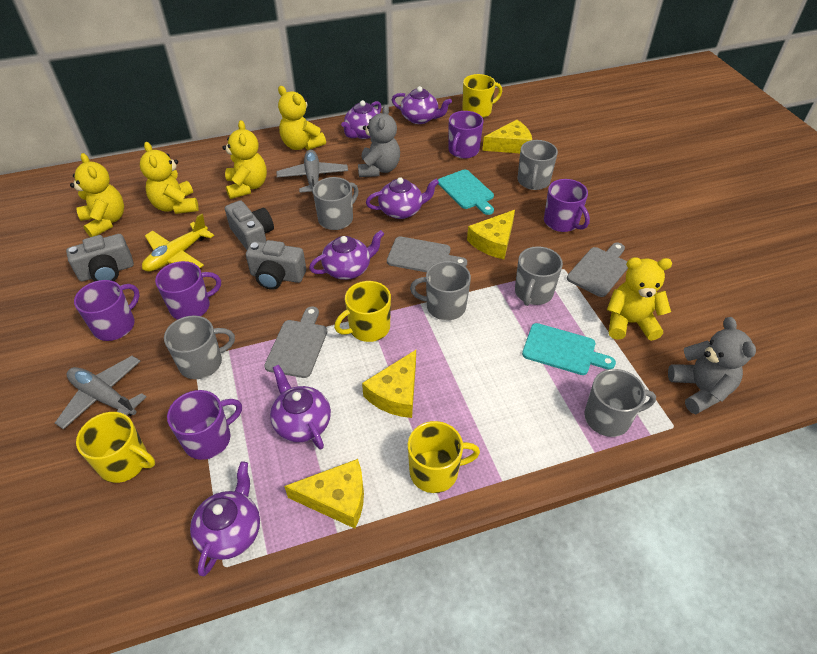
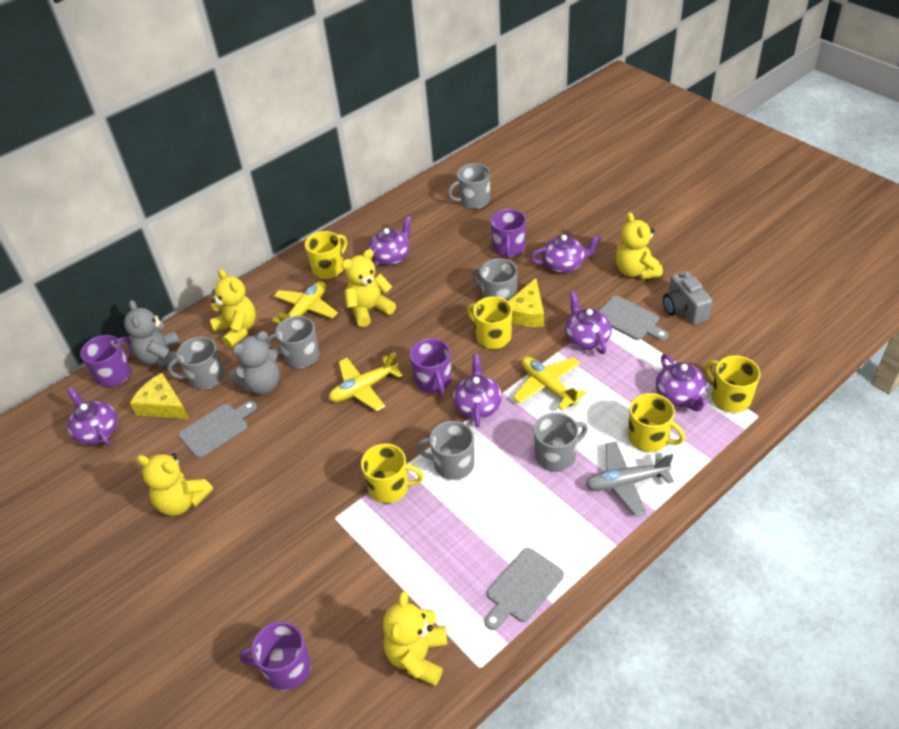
grey camera: 3 -> 1
grey plane: 2 -> 1
purple mug: 5 -> 4
turquoise cutting board: 2 -> 0
yellow cheese: 4 -> 2
yellow mug: 4 -> 5
yellow plane: 1 -> 3

